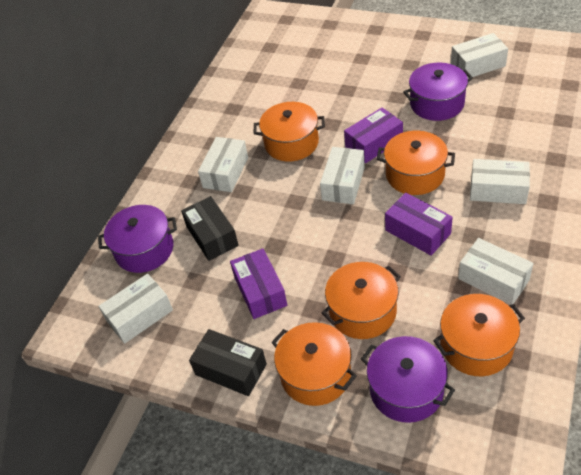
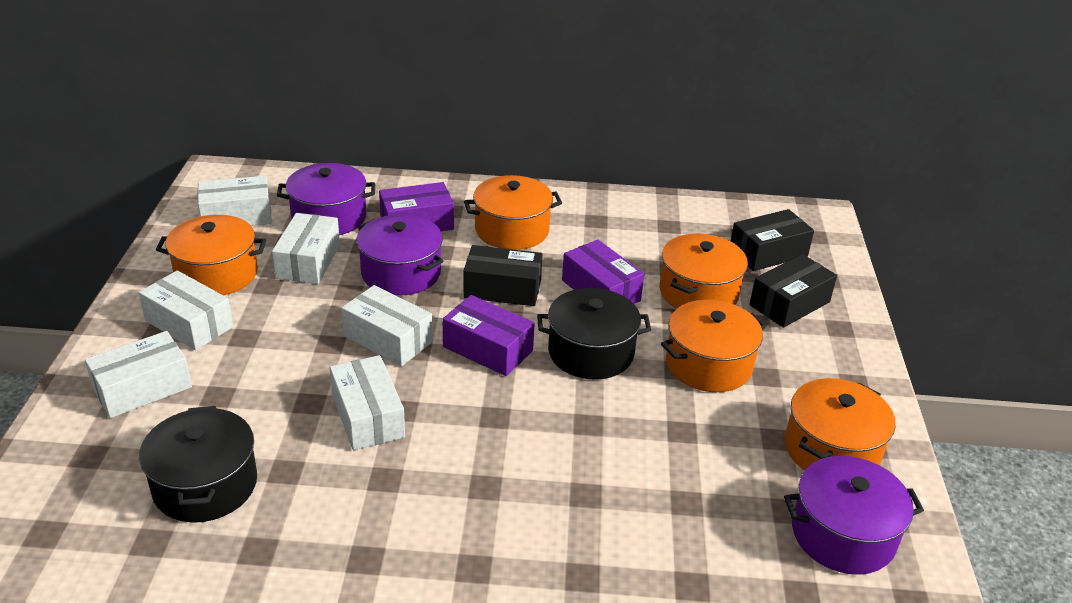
black box: 2 -> 3
black pot: 0 -> 2

